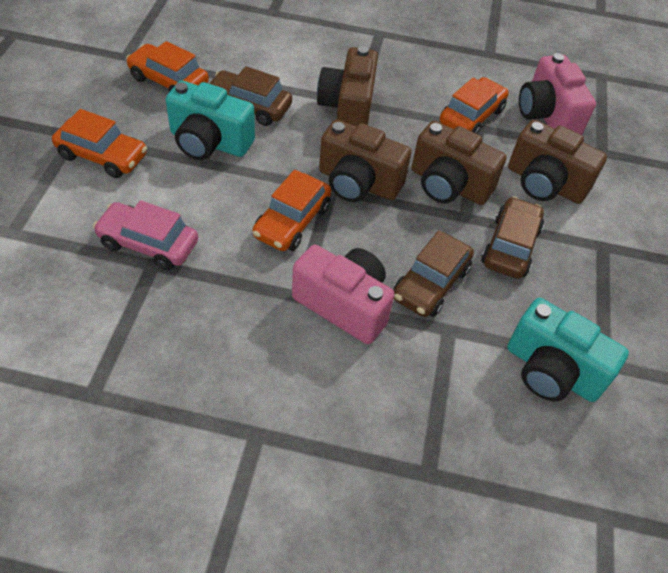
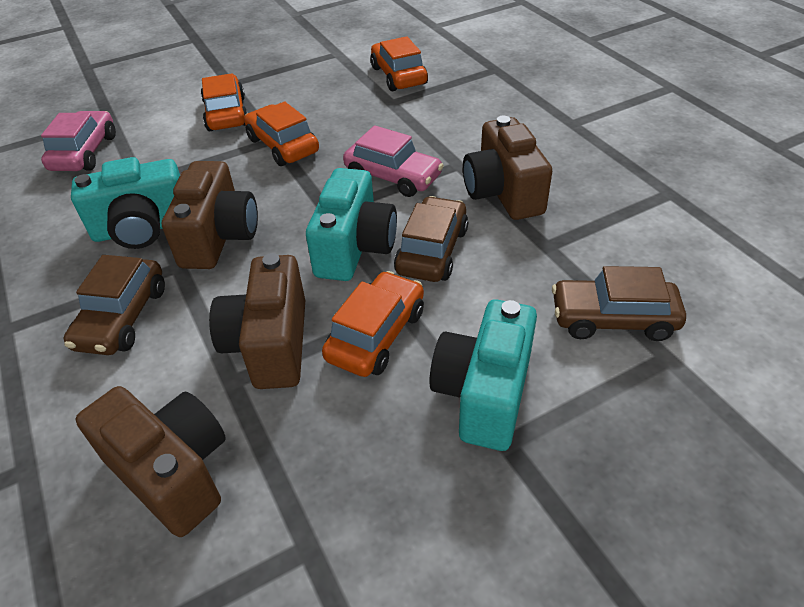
pink camera: 2 -> 0
pink car: 1 -> 2
turquoise camera: 2 -> 3

